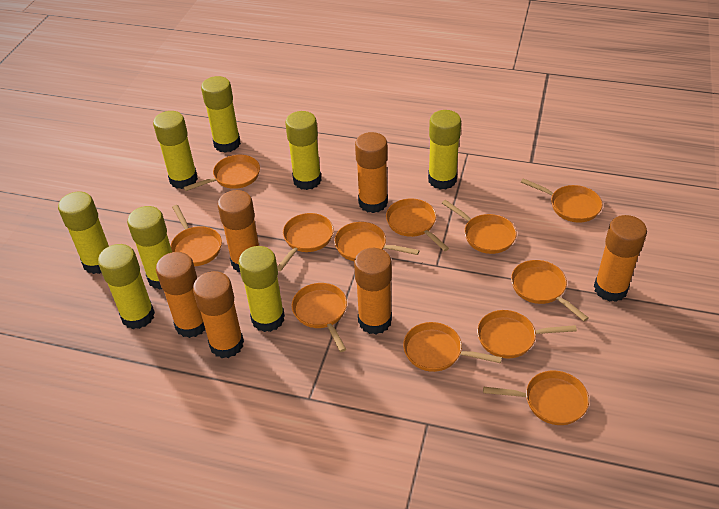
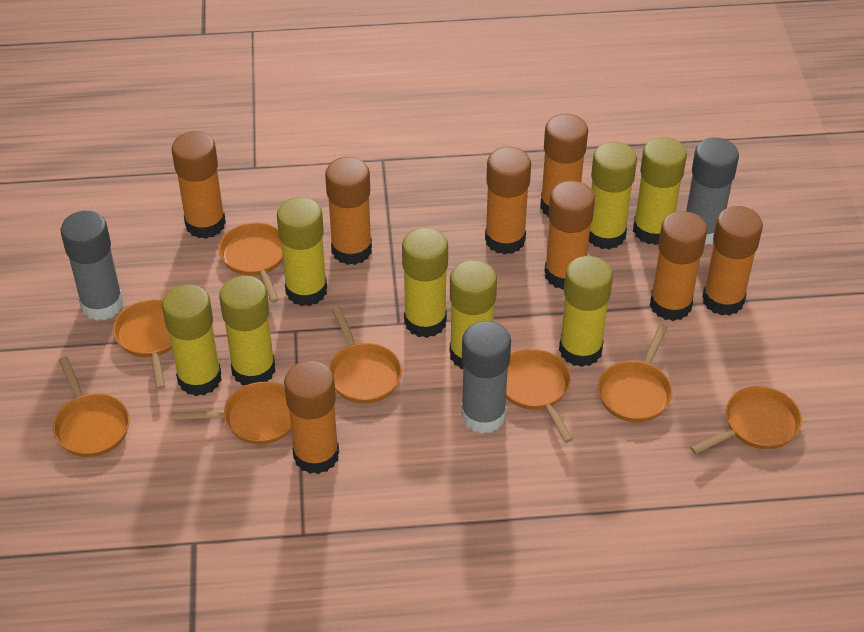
grey glue stick: 0 -> 3
orange glue stick: 6 -> 8
orange pan: 12 -> 8

